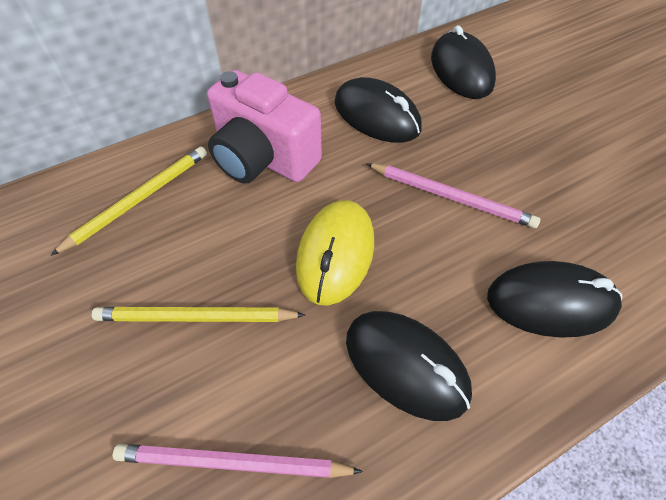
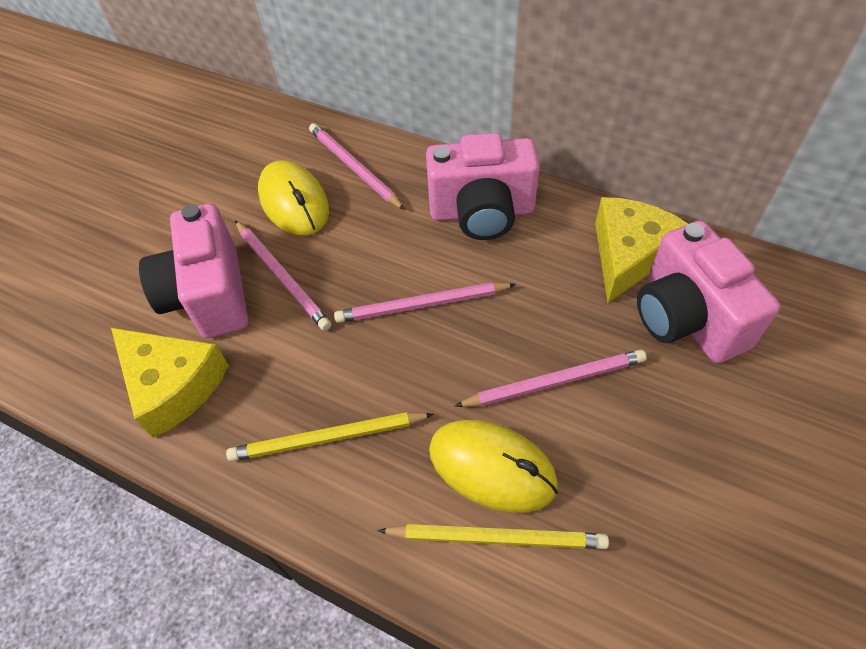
black mouse: 4 -> 0
pink camera: 1 -> 3
pink pencil: 2 -> 4
yellow cheese: 0 -> 2
yellow mouse: 1 -> 2

